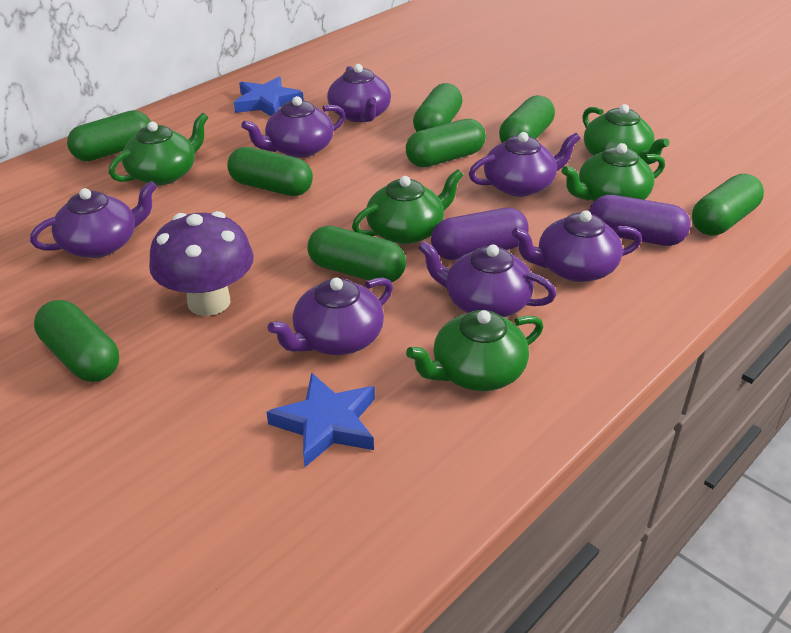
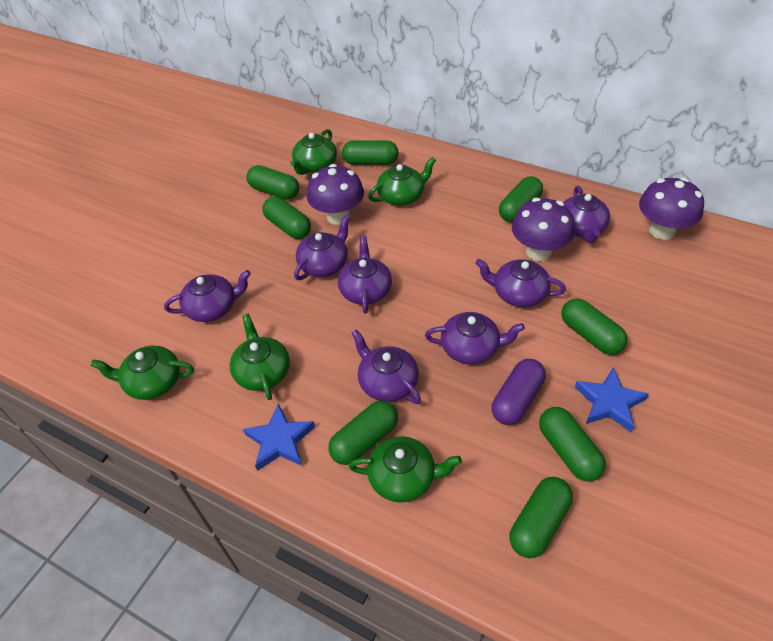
purple capsule: 2 -> 1
purple mushroom: 1 -> 3

